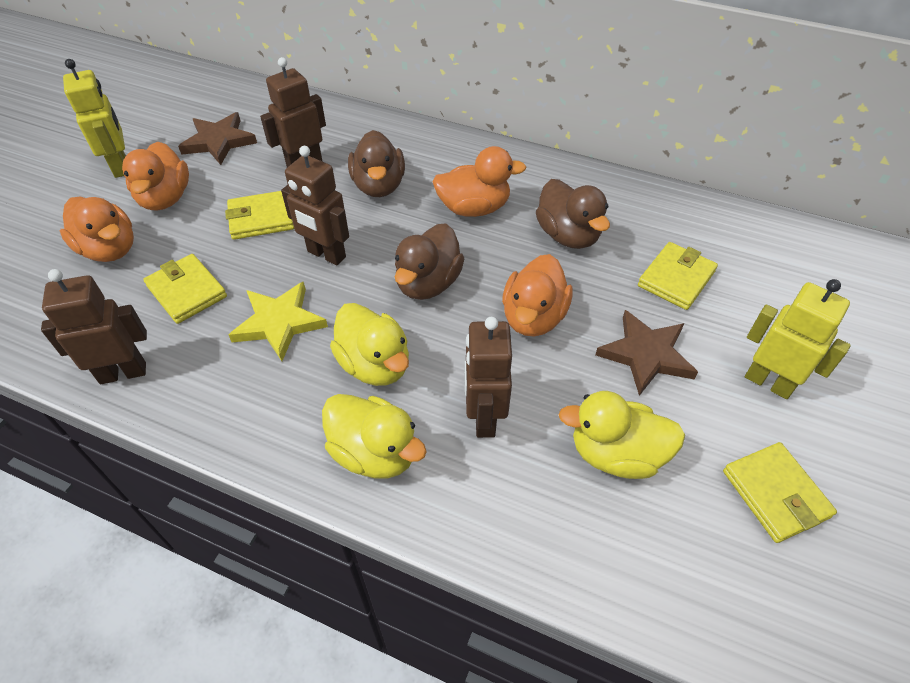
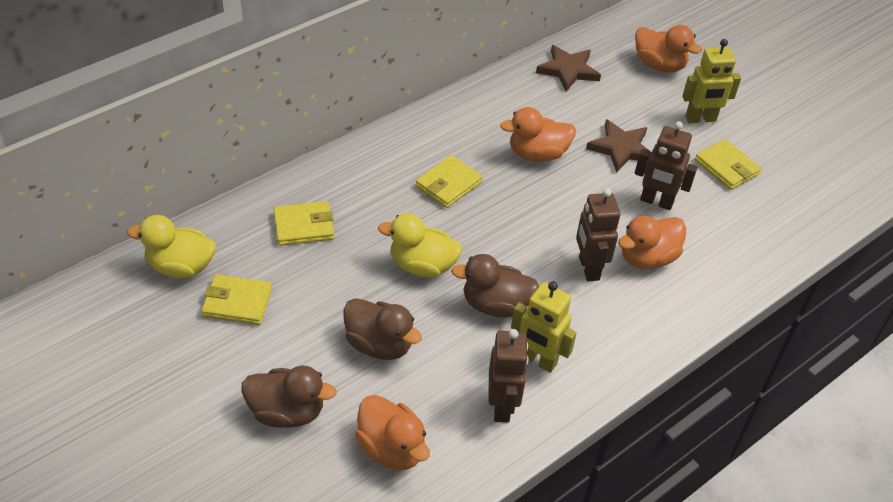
brown robot: 4 -> 3
yellow duck: 3 -> 2
yellow star: 1 -> 0

